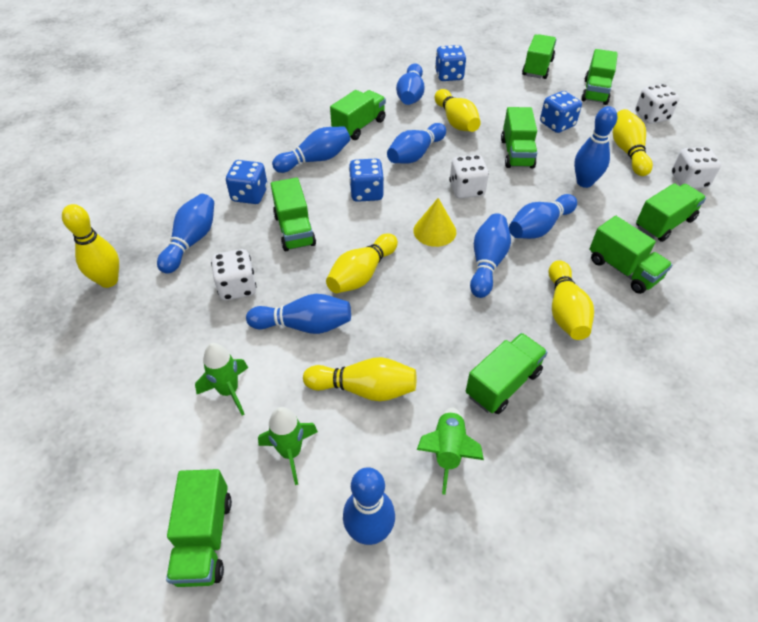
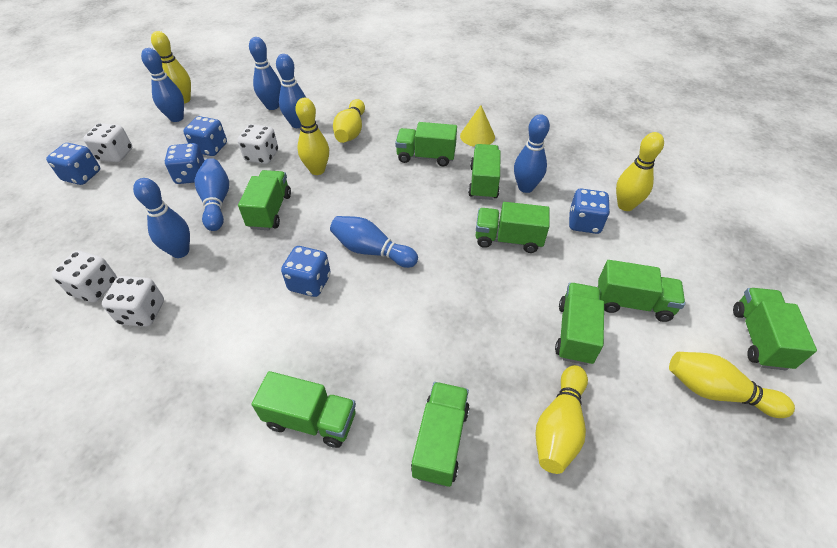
blue bowling pin: 9 -> 7
blue dice: 4 -> 5
green rocket: 3 -> 0

